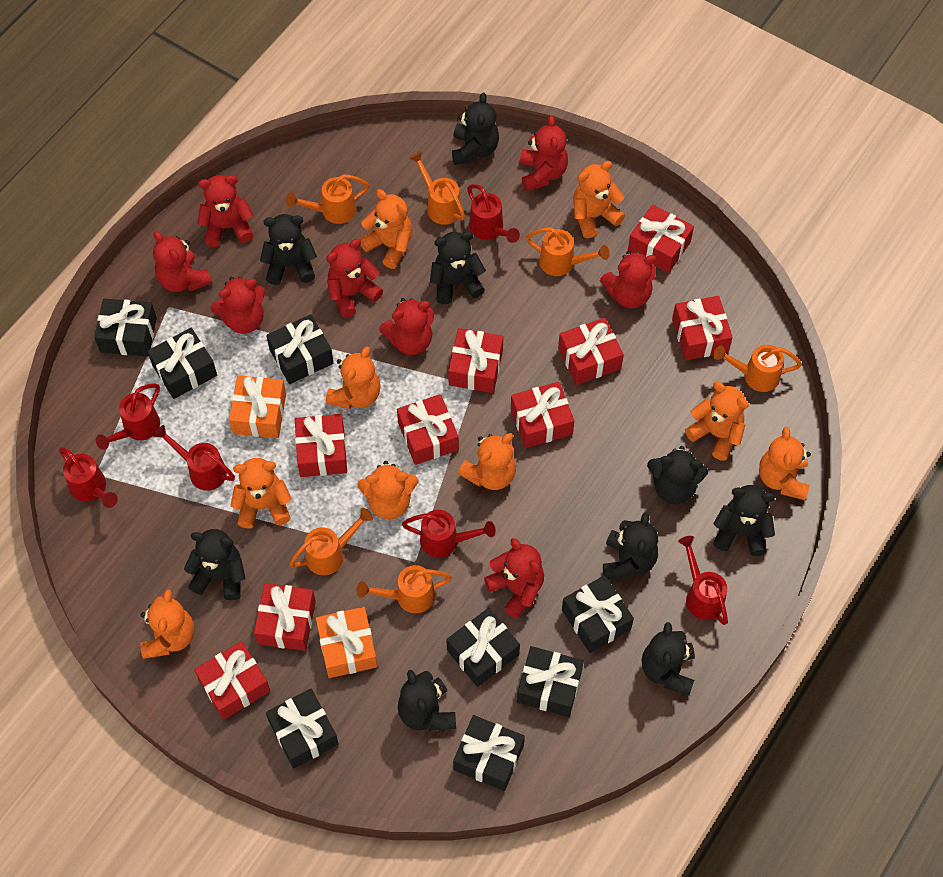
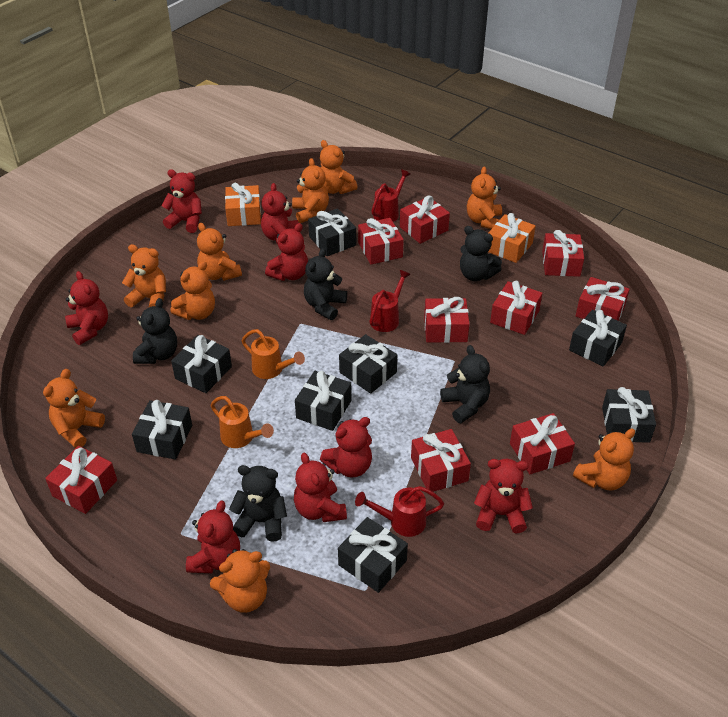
black teddy bear: 9 -> 5
orange watering can: 6 -> 2
red watering can: 6 -> 3

